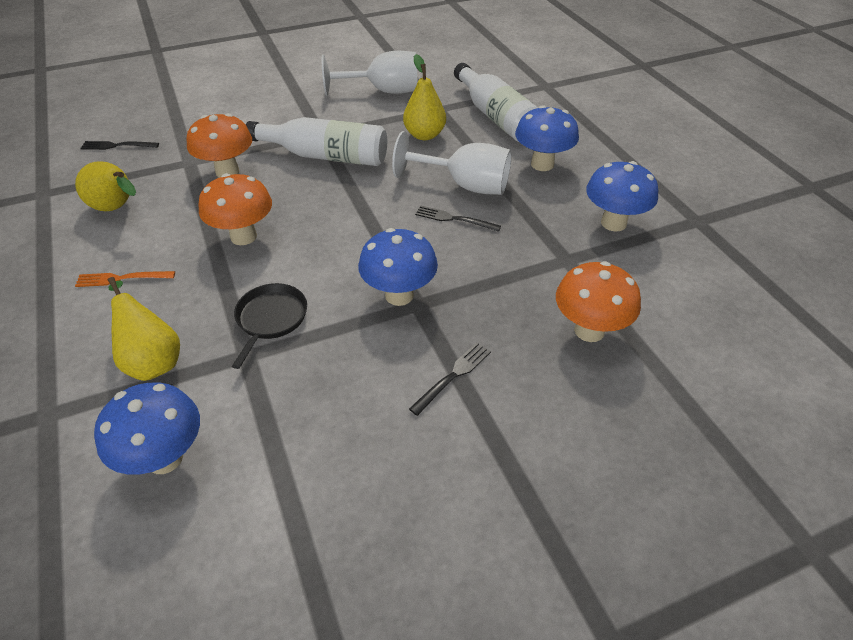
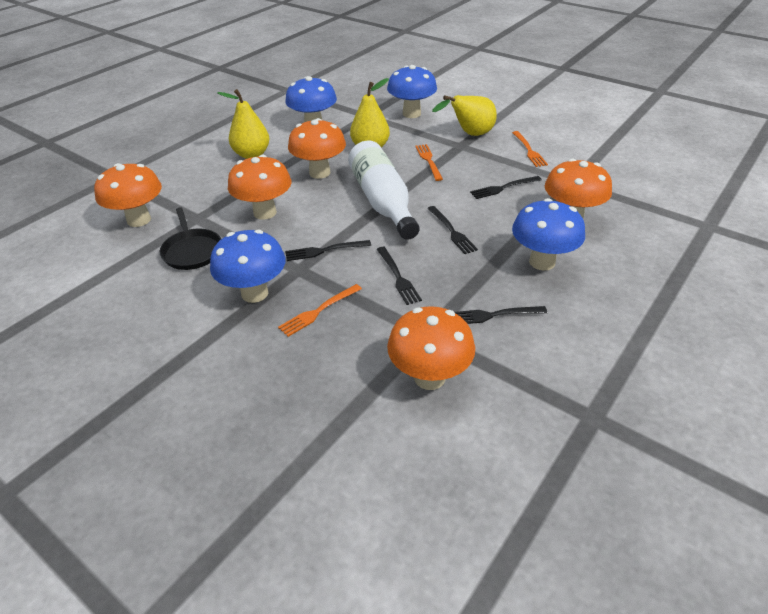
black fork: 3 -> 5
orange fork: 1 -> 3
orange mushroom: 3 -> 5
white bottle: 2 -> 1
white goblet: 2 -> 0

